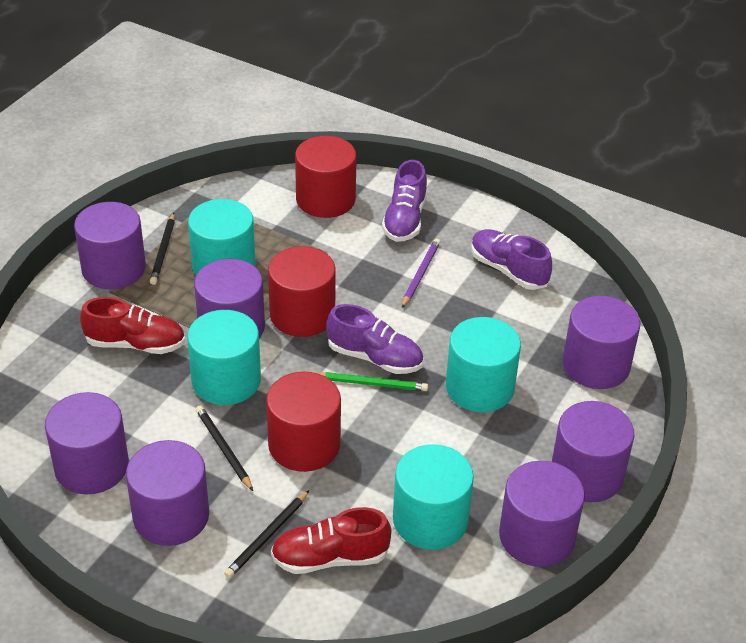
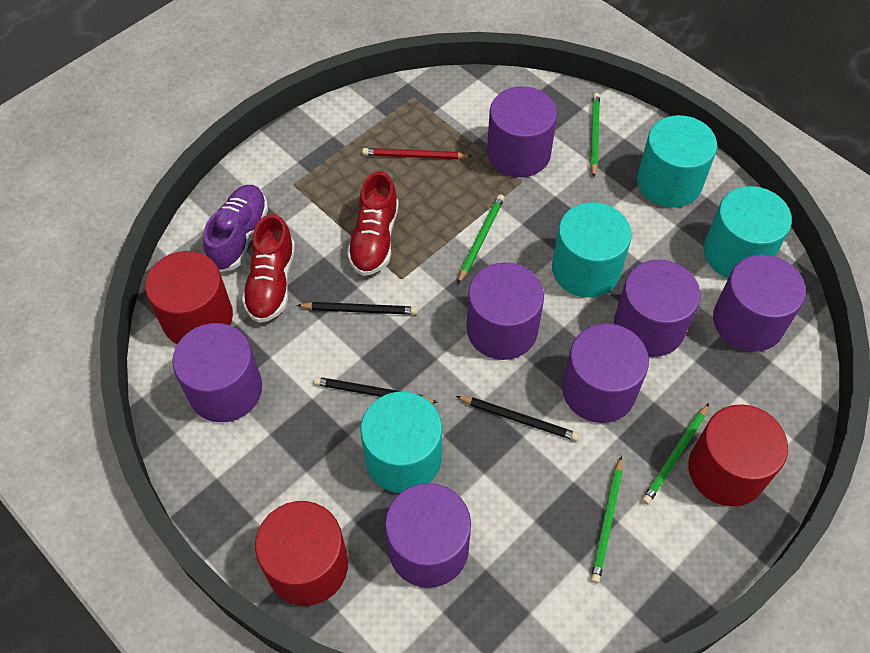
green pencil: 1 -> 4
purple pencil: 1 -> 0
purple shoe: 3 -> 1
red pencil: 0 -> 1

